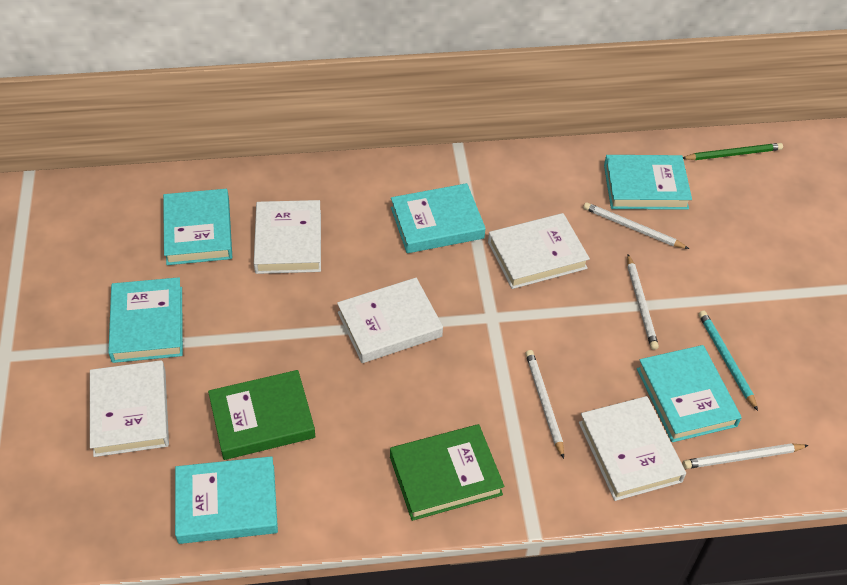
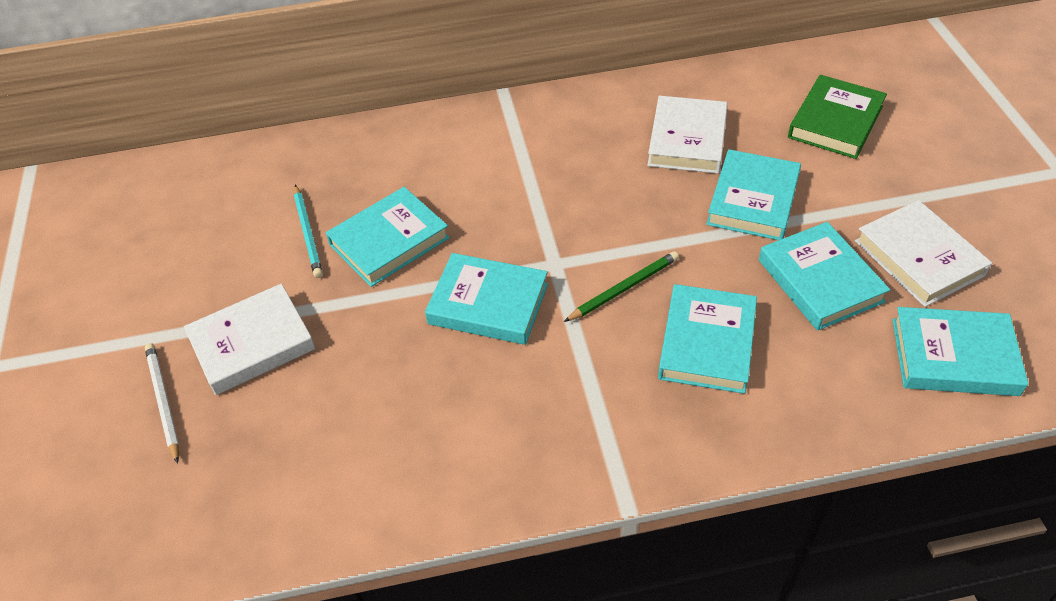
green book: 2 -> 1
white book: 5 -> 3
white pencil: 4 -> 1

